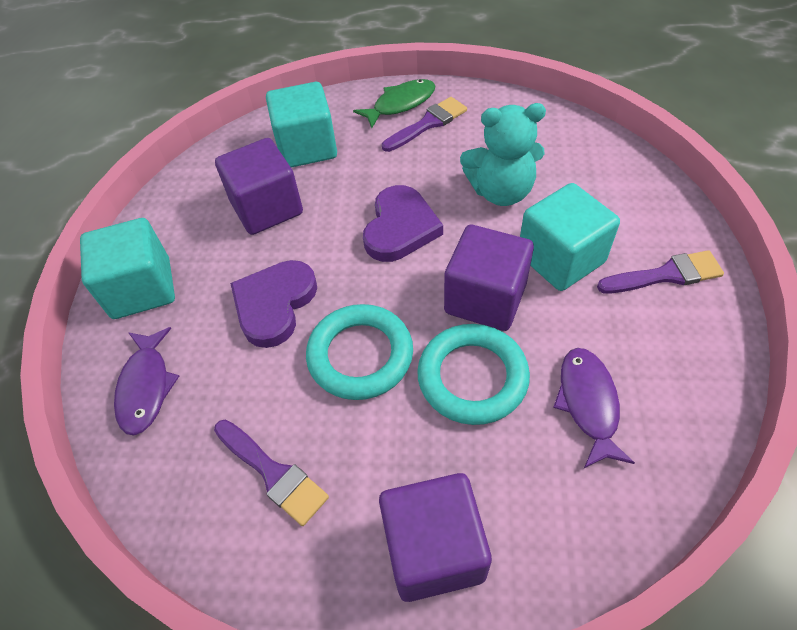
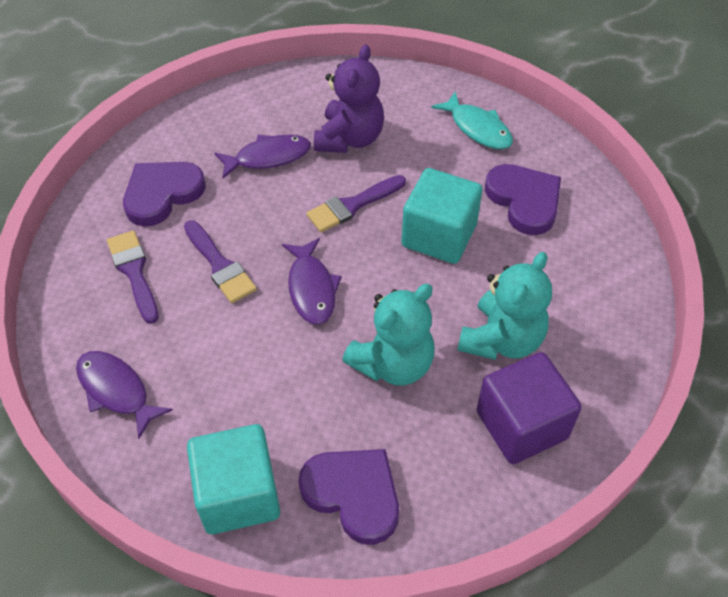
green fish: 1 -> 0
purple cube: 3 -> 1
purple fish: 2 -> 3
purple heart: 2 -> 3
purple teddy bear: 0 -> 1
turquoise cube: 3 -> 2
turquoise fish: 0 -> 1
turquoise ring: 2 -> 0
turquoise teddy bear: 1 -> 2

